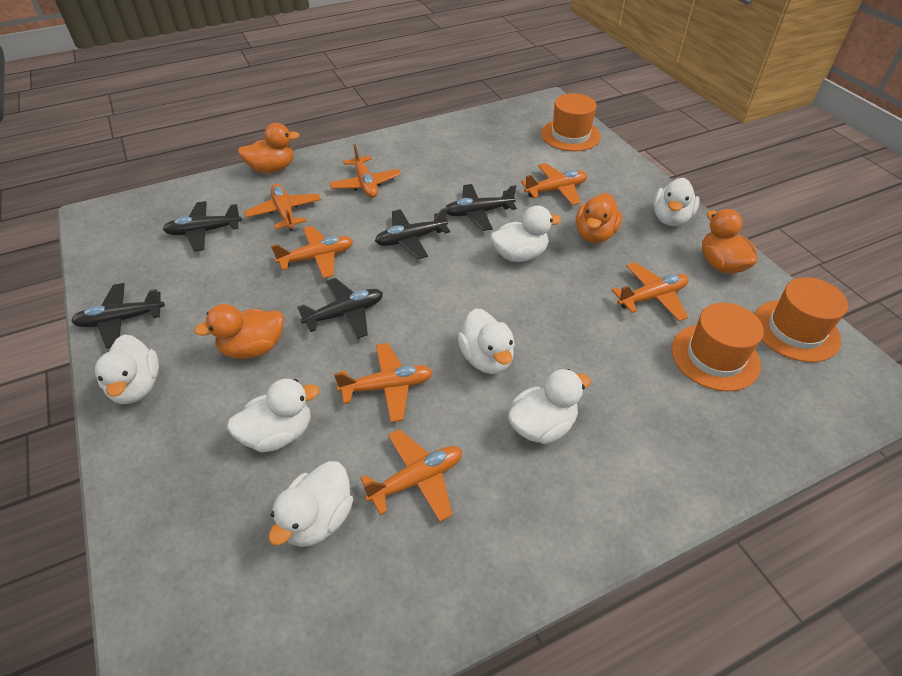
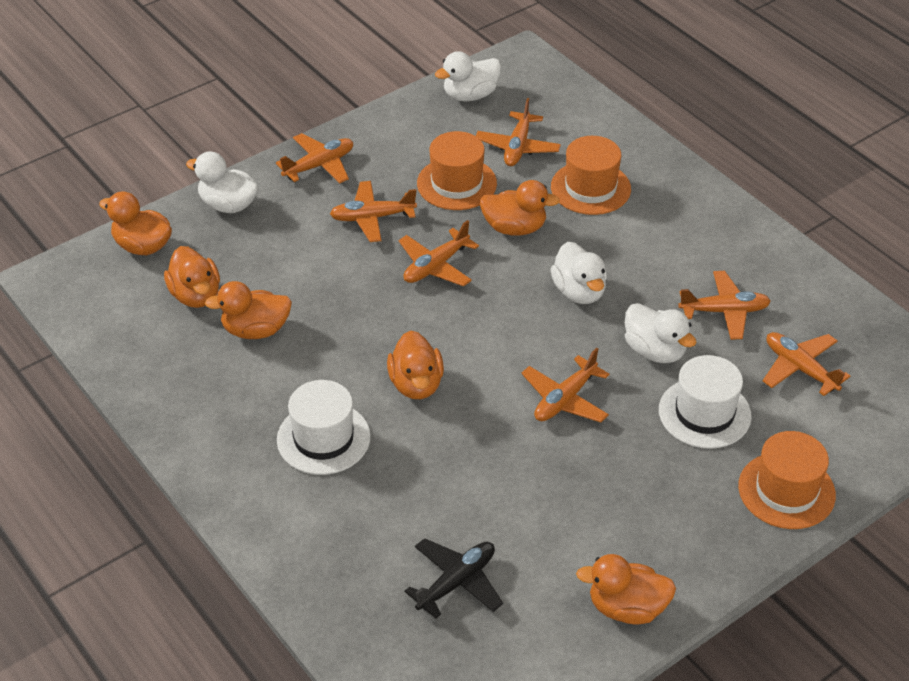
black plane: 5 -> 1
orange duck: 4 -> 6
white duck: 7 -> 4
white hat: 0 -> 2

